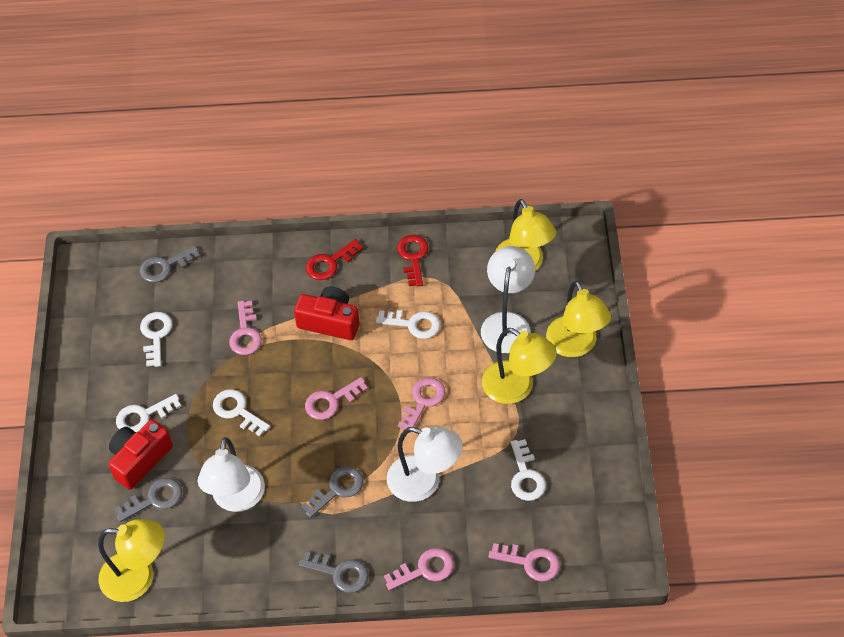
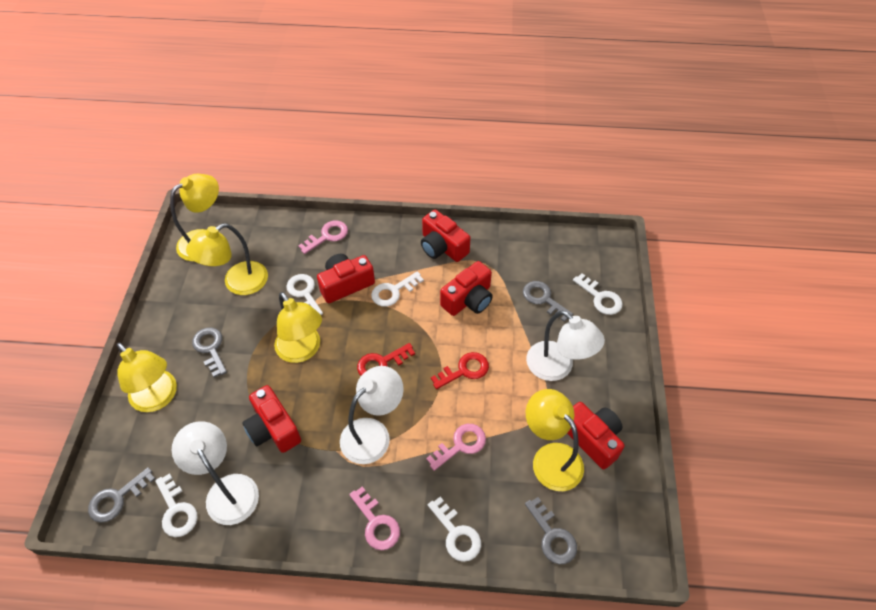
pink key: 5 -> 3
red camera: 2 -> 5
yellow lamp: 4 -> 5

